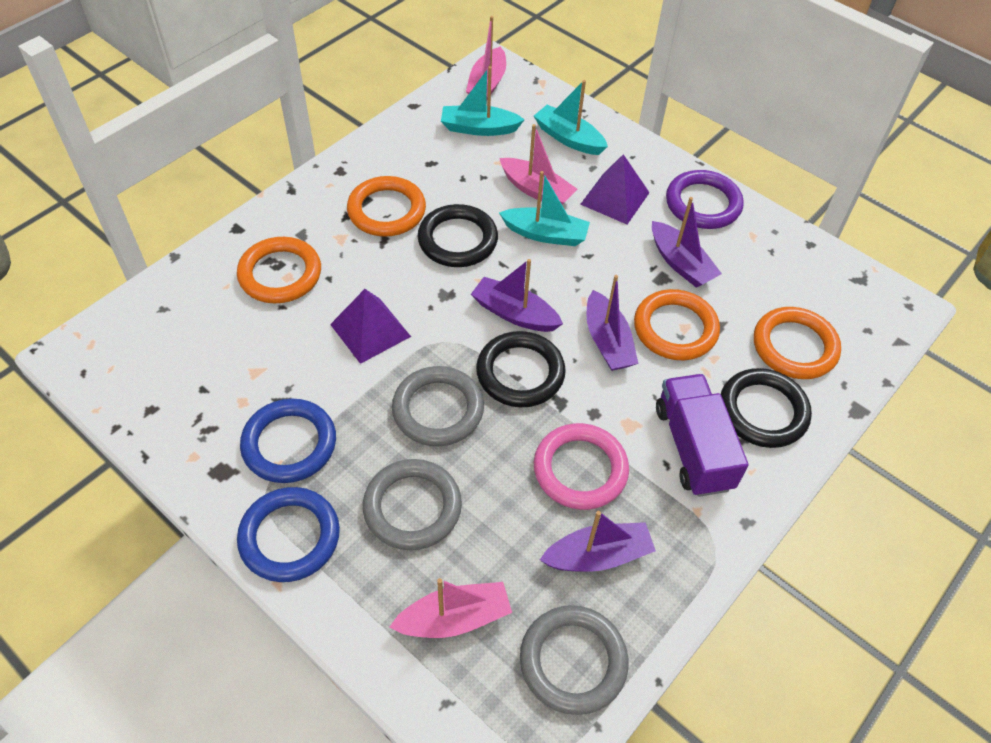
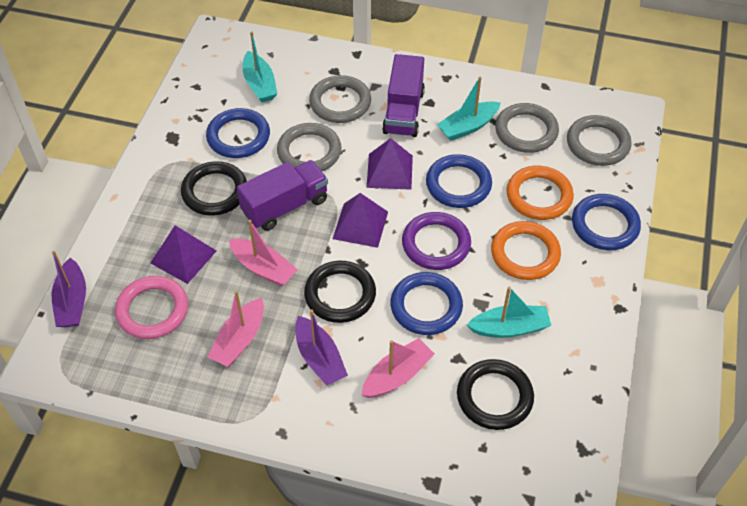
blue ring: 2 -> 4
grey ring: 3 -> 4
orange ring: 4 -> 2
purple boat: 4 -> 2
purple pyramid: 2 -> 3
purple truck: 1 -> 2

